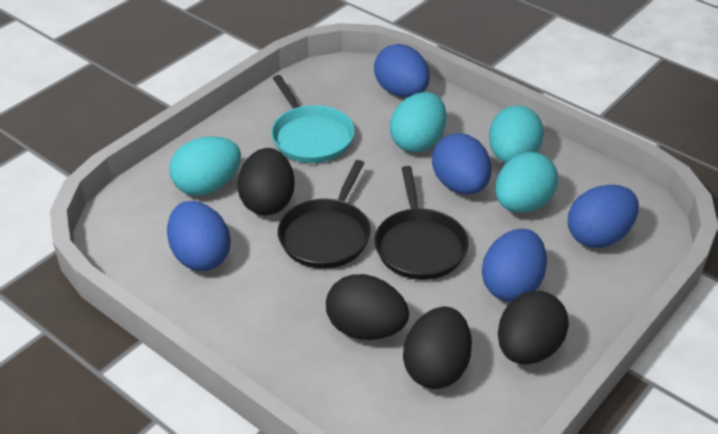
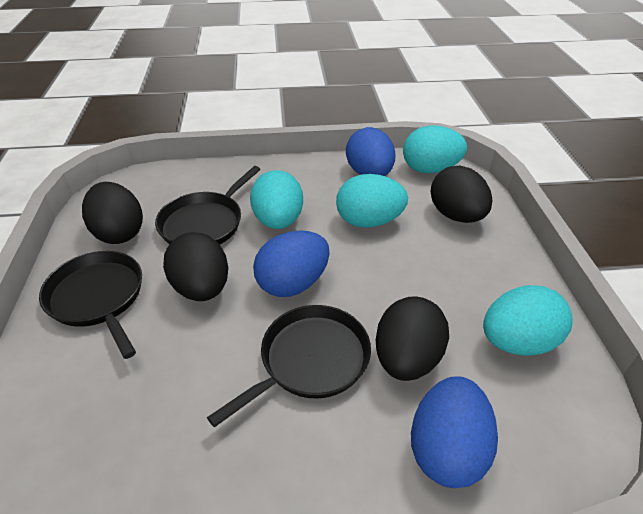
black pan: 2 -> 3
blue egg: 5 -> 3
turquoise pan: 1 -> 0

